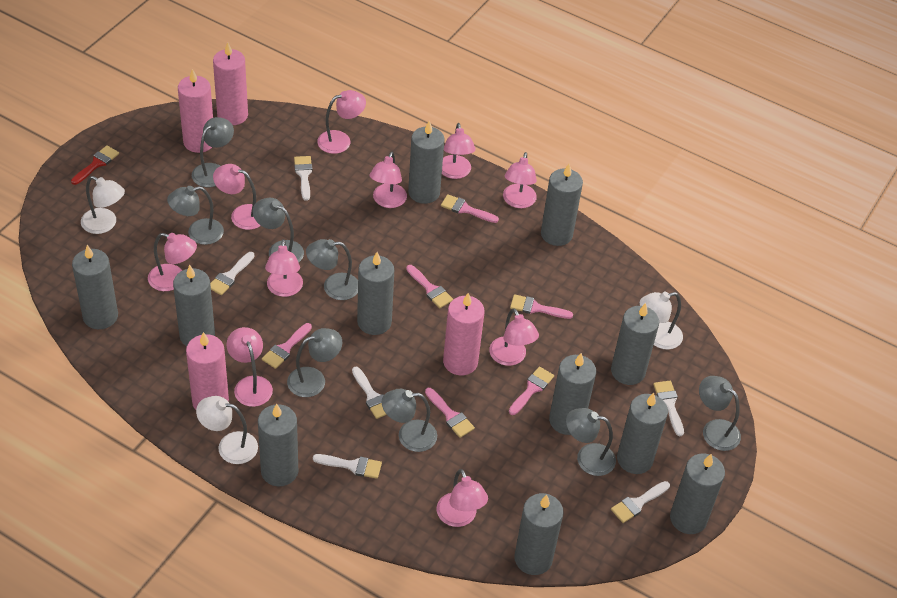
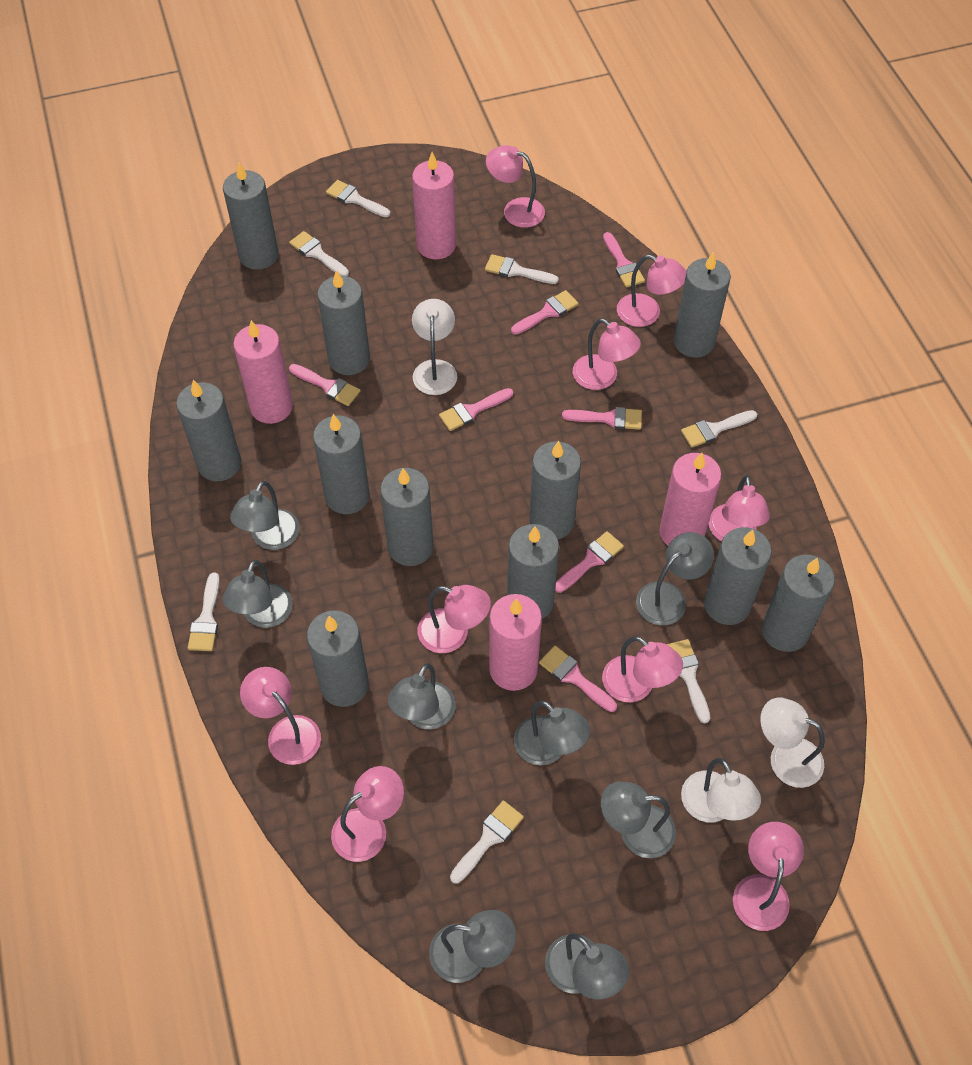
pink brush: 6 -> 7
pink lamp: 10 -> 9
red brush: 1 -> 0
white brush: 6 -> 7

